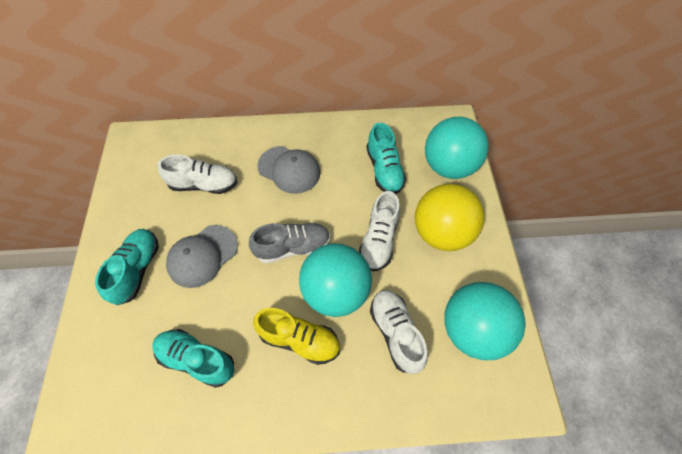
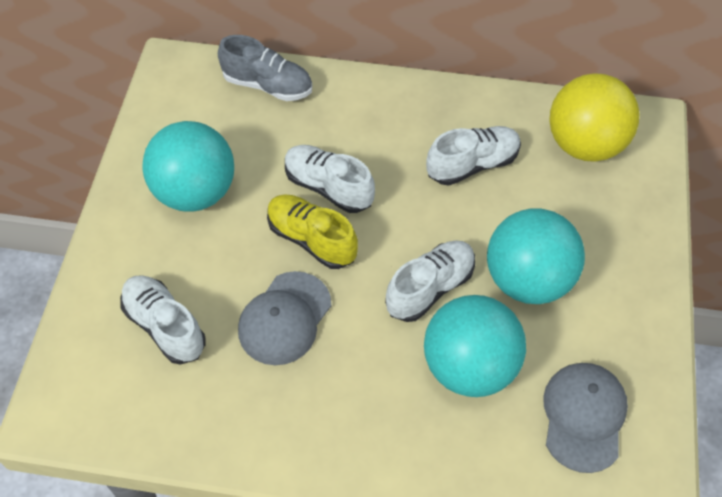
turquoise shoe: 3 -> 0
white shoe: 3 -> 4

